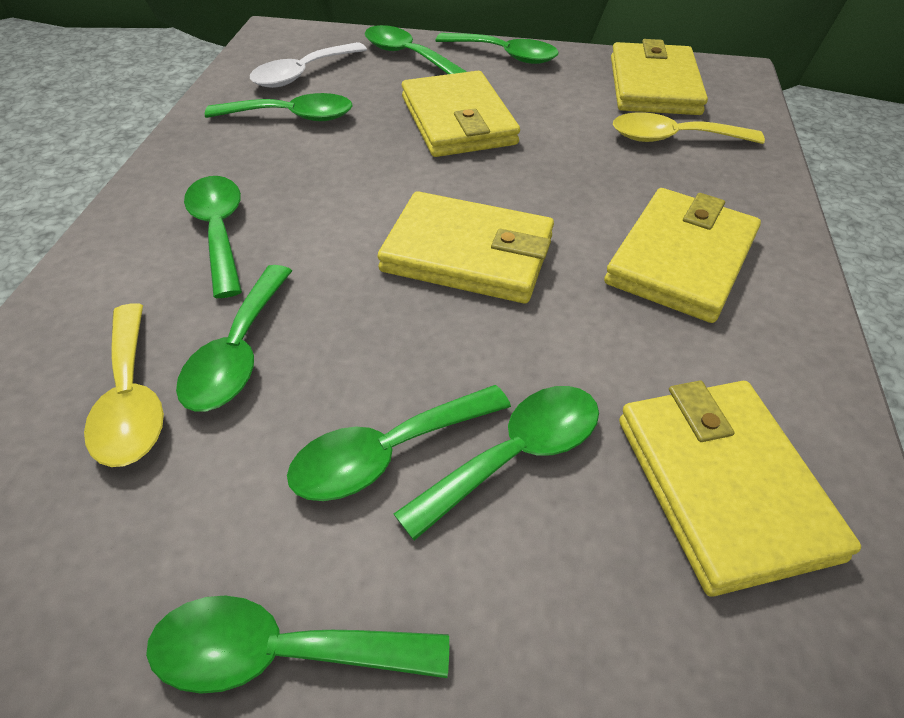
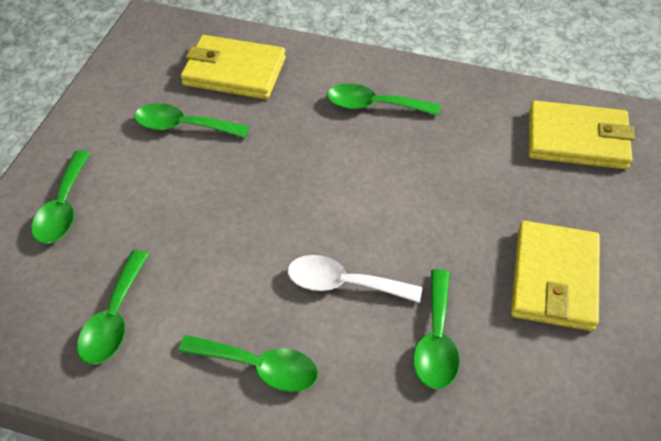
green spoon: 8 -> 6
yellow spoon: 2 -> 0
yellow wallet: 5 -> 3

